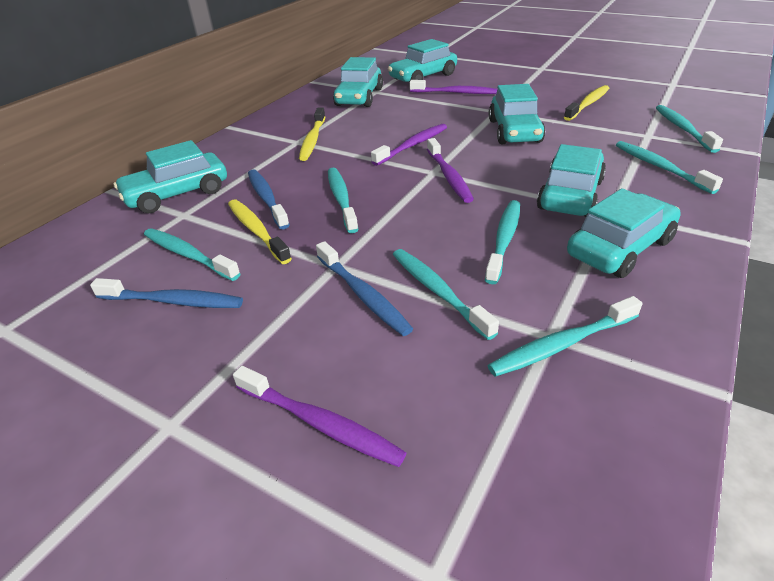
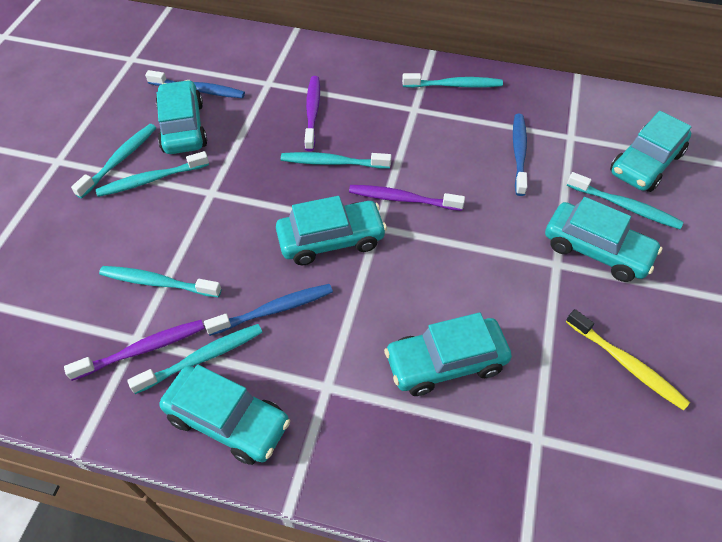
purple toothbrush: 4 -> 3
yellow toothbrush: 3 -> 1

